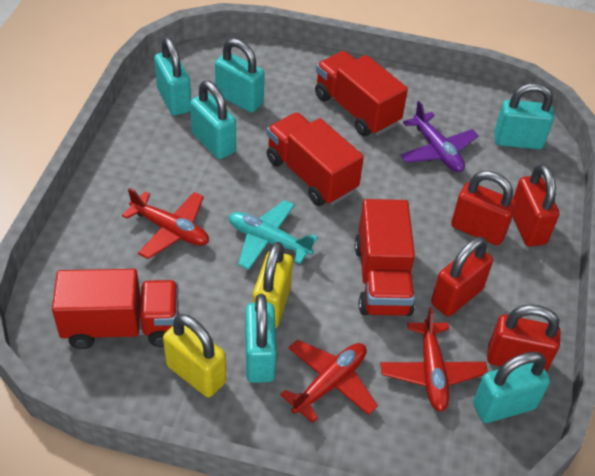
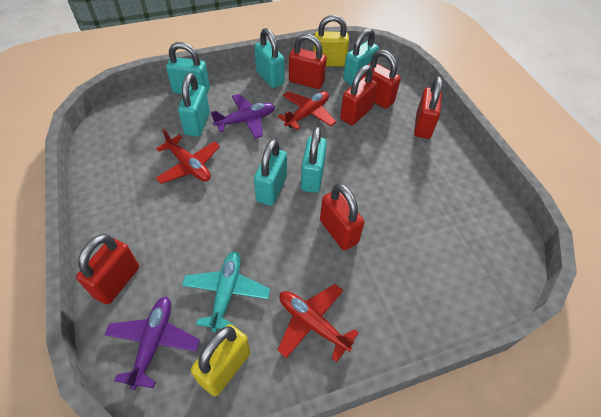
purple plane: 1 -> 2
red padlock: 4 -> 6
red truck: 4 -> 0

